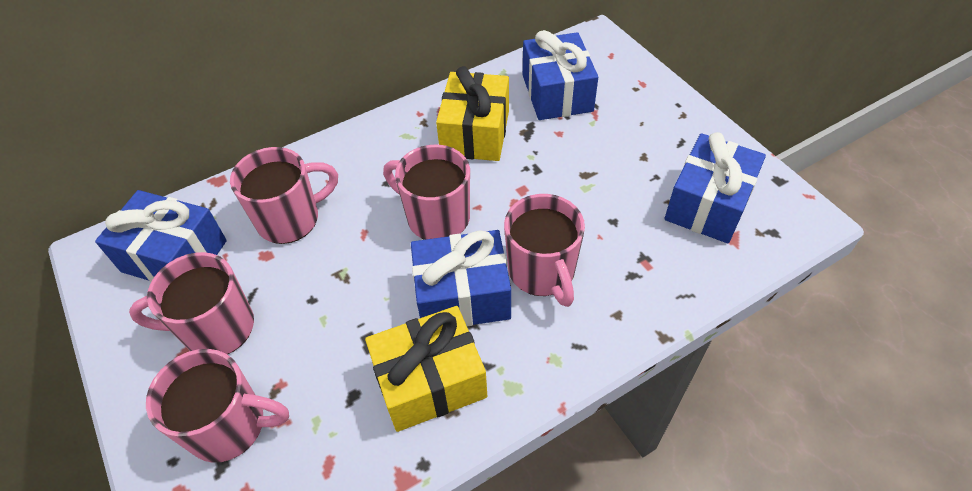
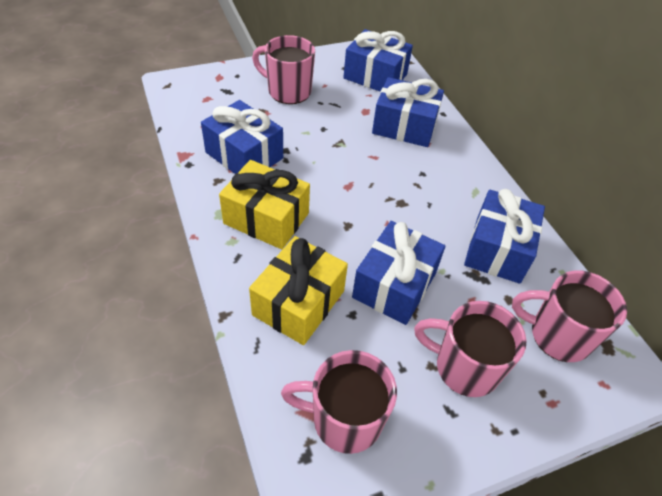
blue gift: 4 -> 5
pink mug: 5 -> 4

